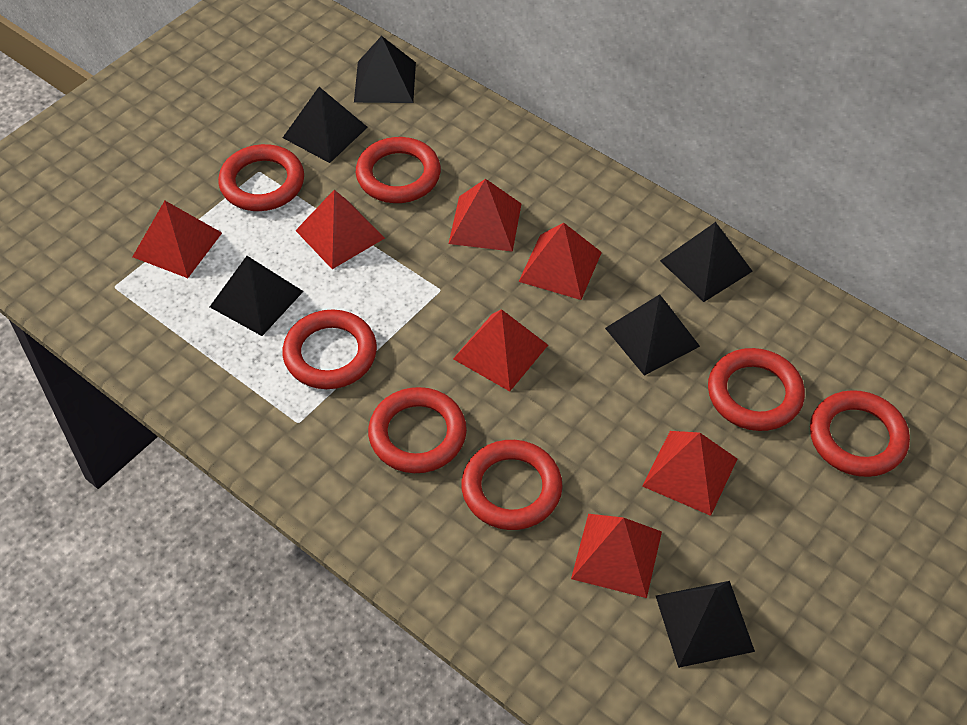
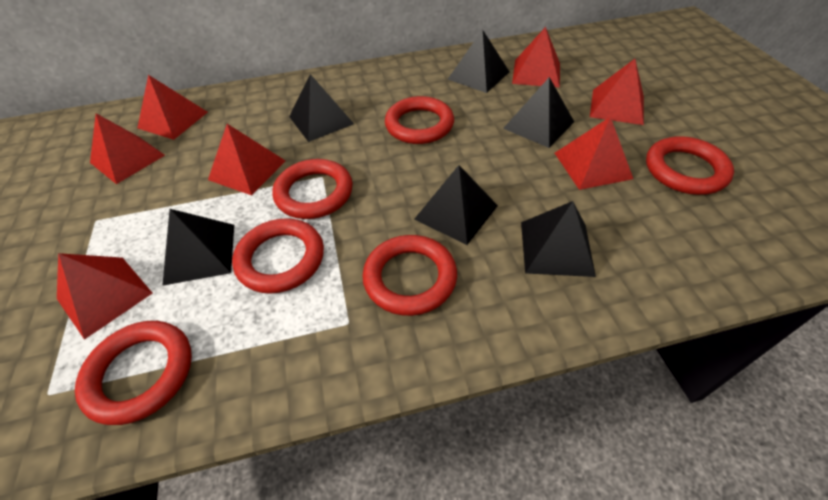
red ring: 7 -> 6

